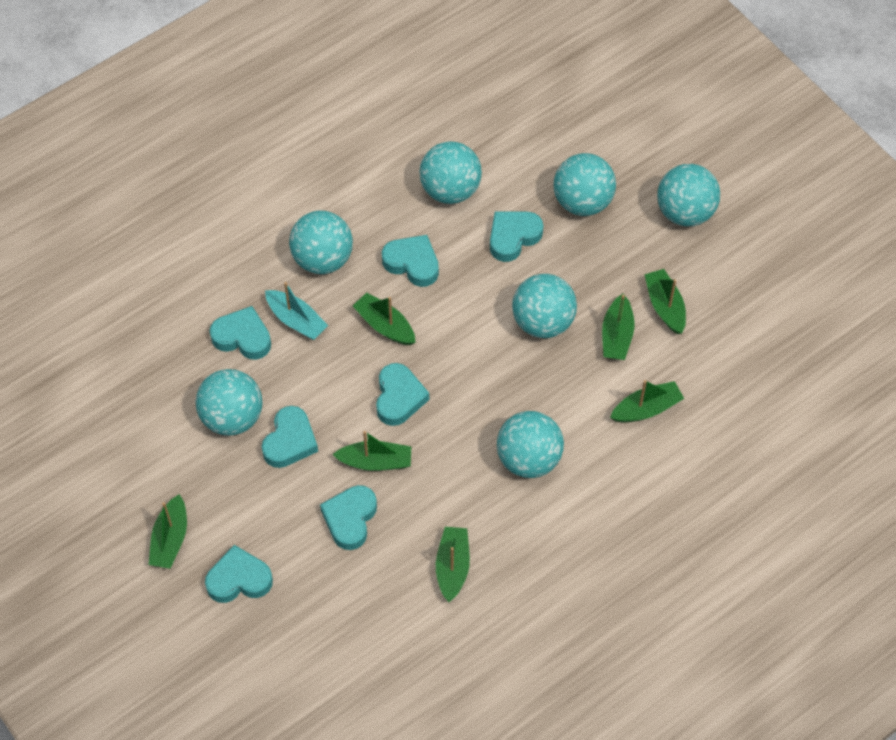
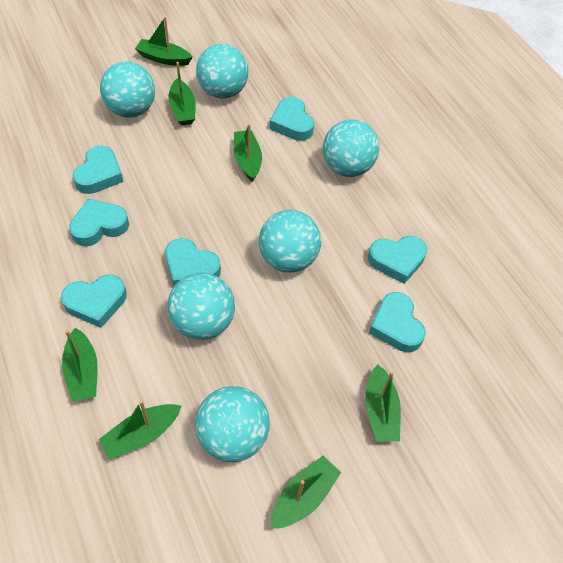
turquoise ball: 7 -> 6
turquoise boat: 1 -> 0

